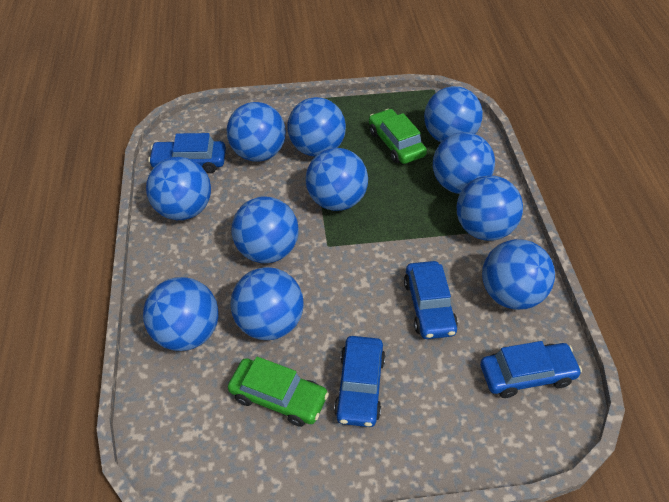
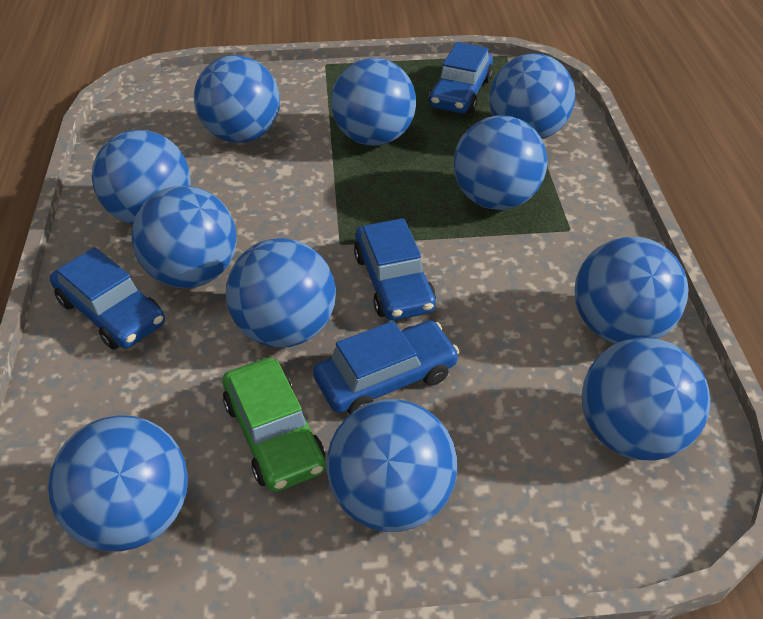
green car: 2 -> 1

